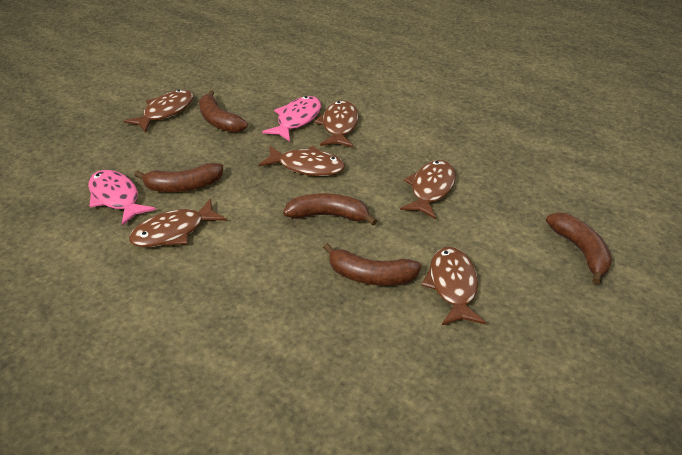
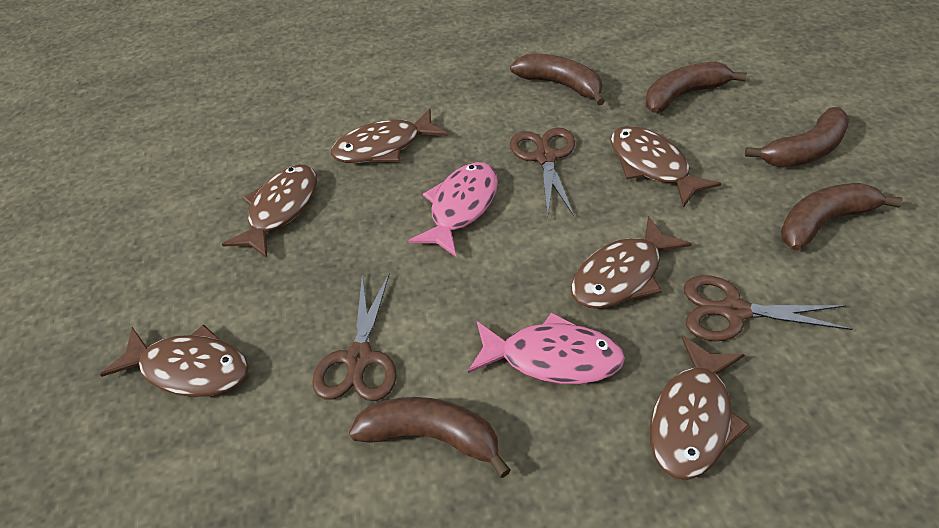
brown scissors: 0 -> 3

